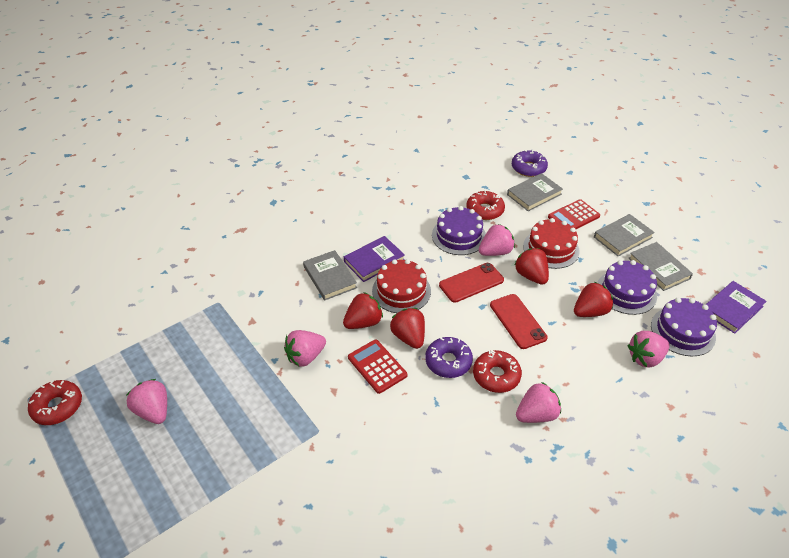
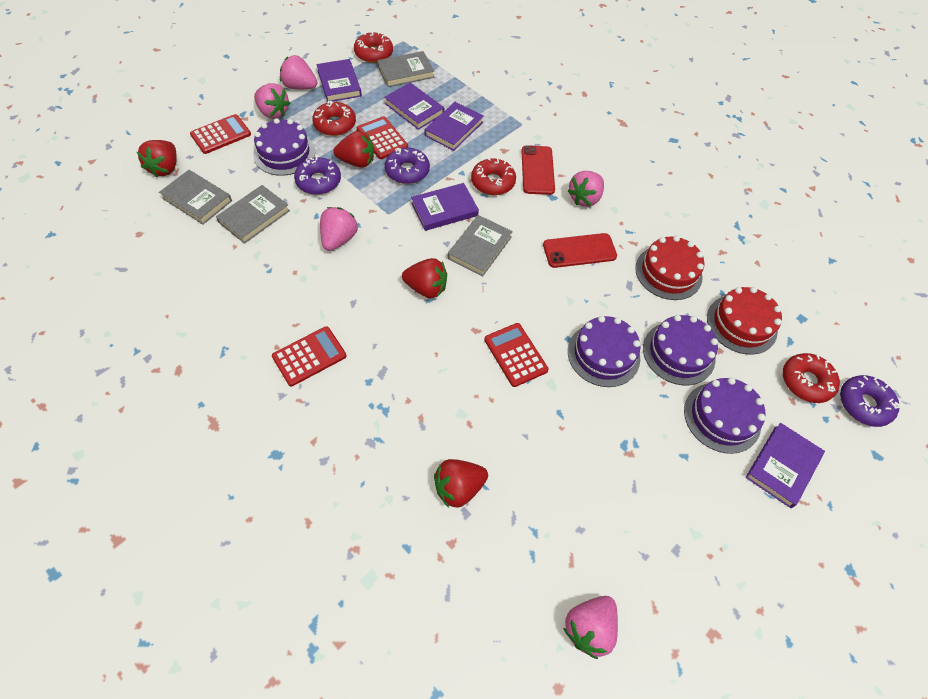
purple book: 2 -> 5
purple cake: 3 -> 4
purple donut: 2 -> 3
red calculator: 2 -> 4
red donut: 3 -> 4

